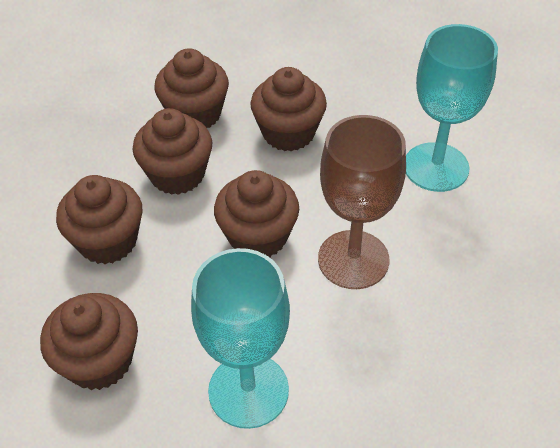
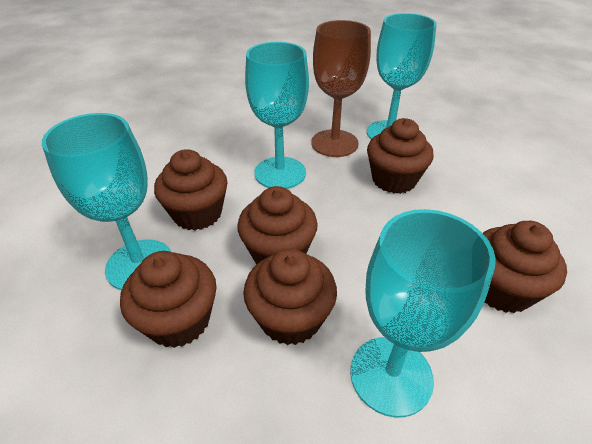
turquoise goblet: 2 -> 4

